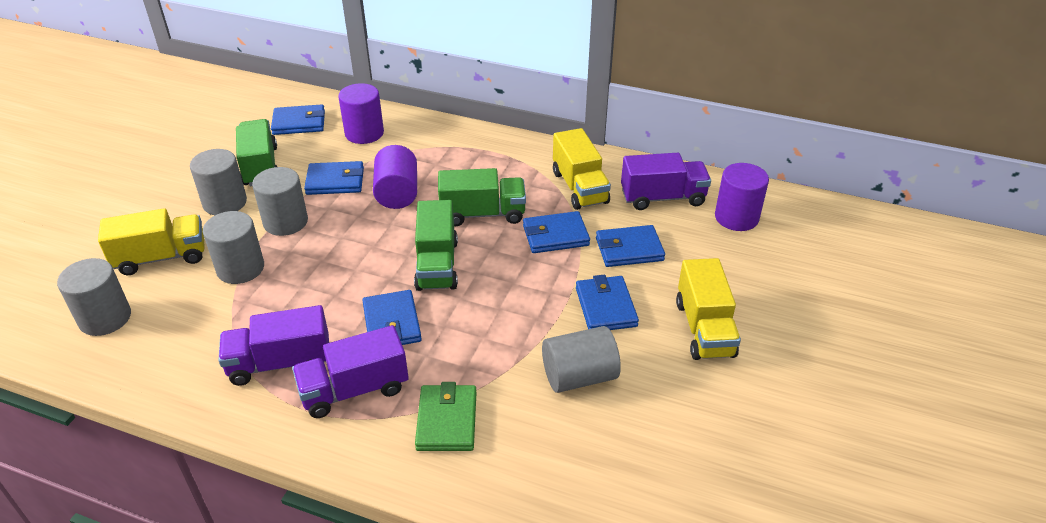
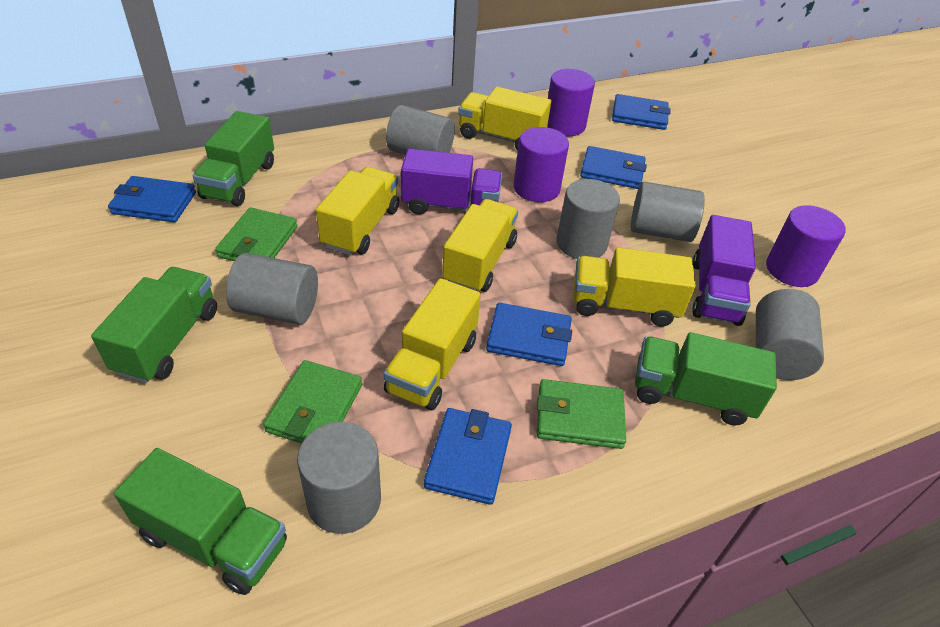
blue wallet: 6 -> 5
green truck: 3 -> 4
green wallet: 1 -> 3
grey cylinder: 5 -> 6
purple truck: 3 -> 2
yellow truck: 3 -> 5

